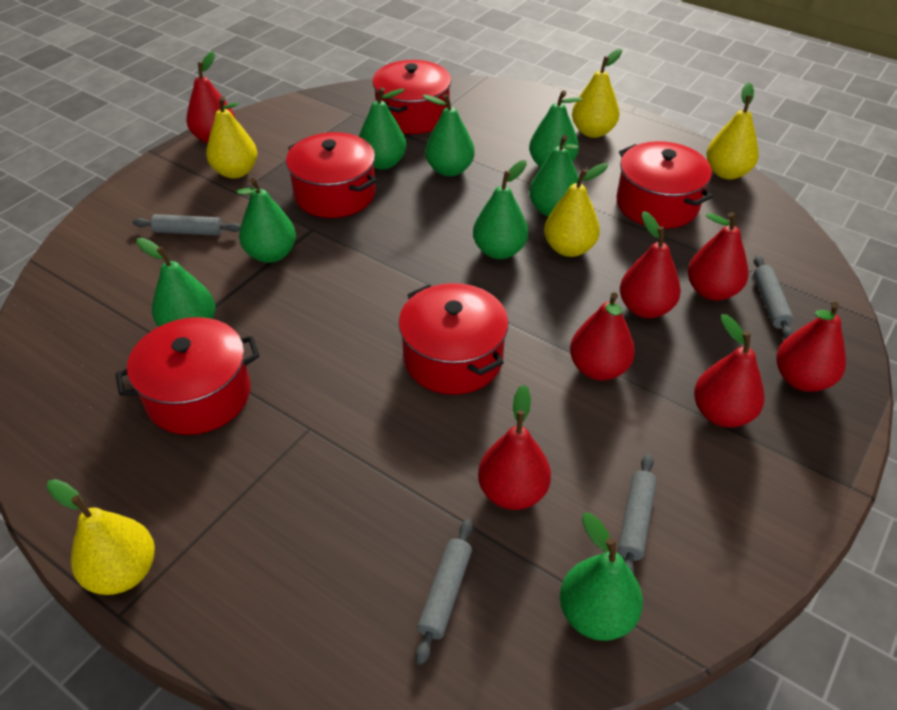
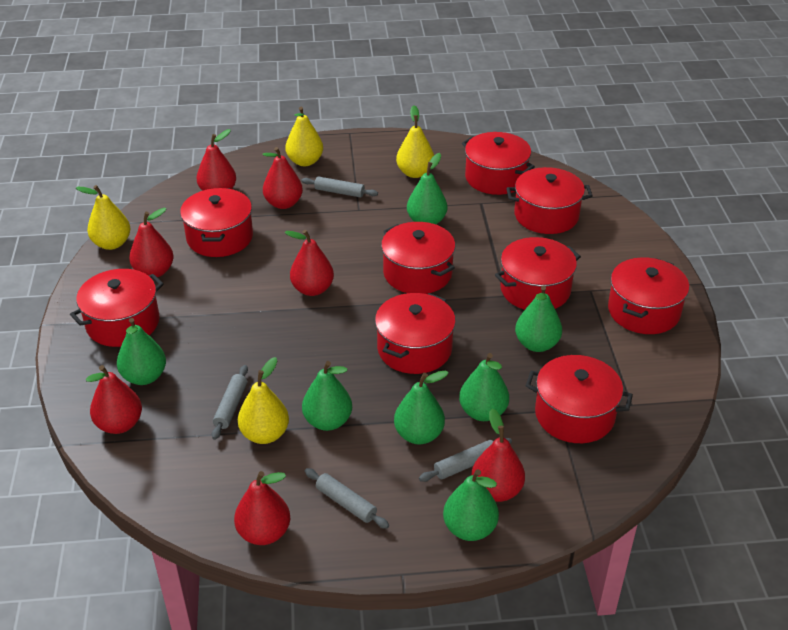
green pear: 8 -> 7
red pot: 5 -> 9
yellow pear: 5 -> 4

